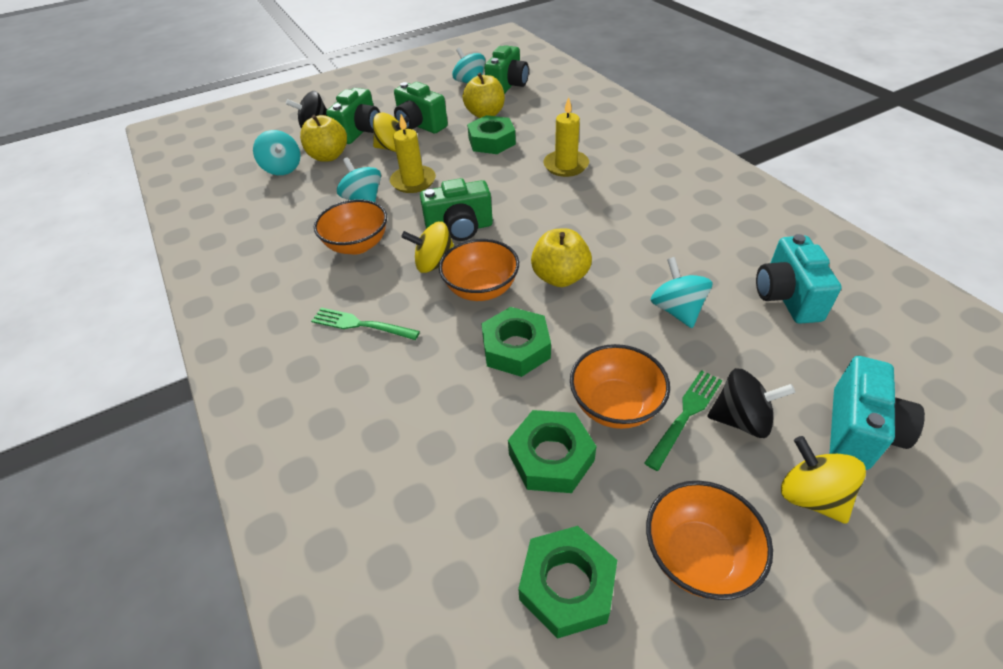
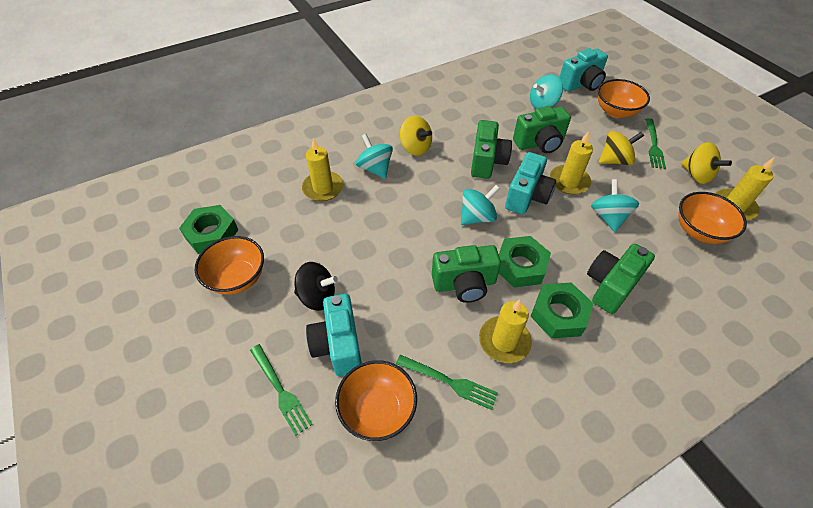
black spinning top: 2 -> 1
green fork: 2 -> 3
green nut: 4 -> 3
turquoise camera: 2 -> 3
yellow apple: 3 -> 0
yellow candle: 2 -> 4

